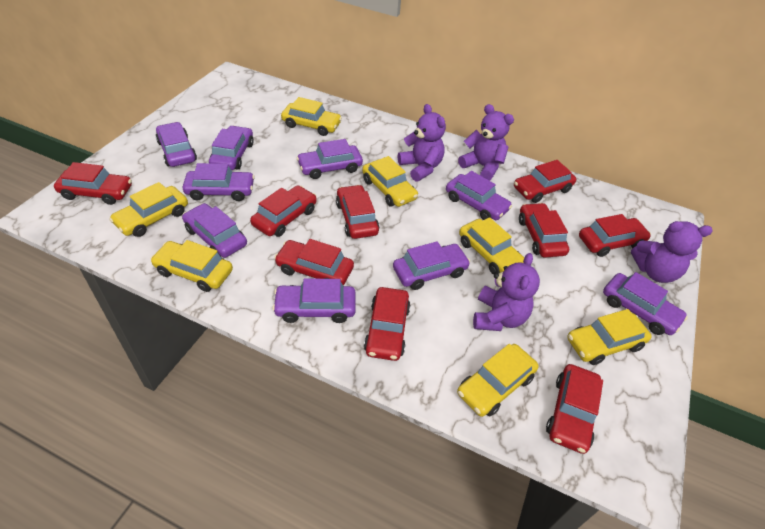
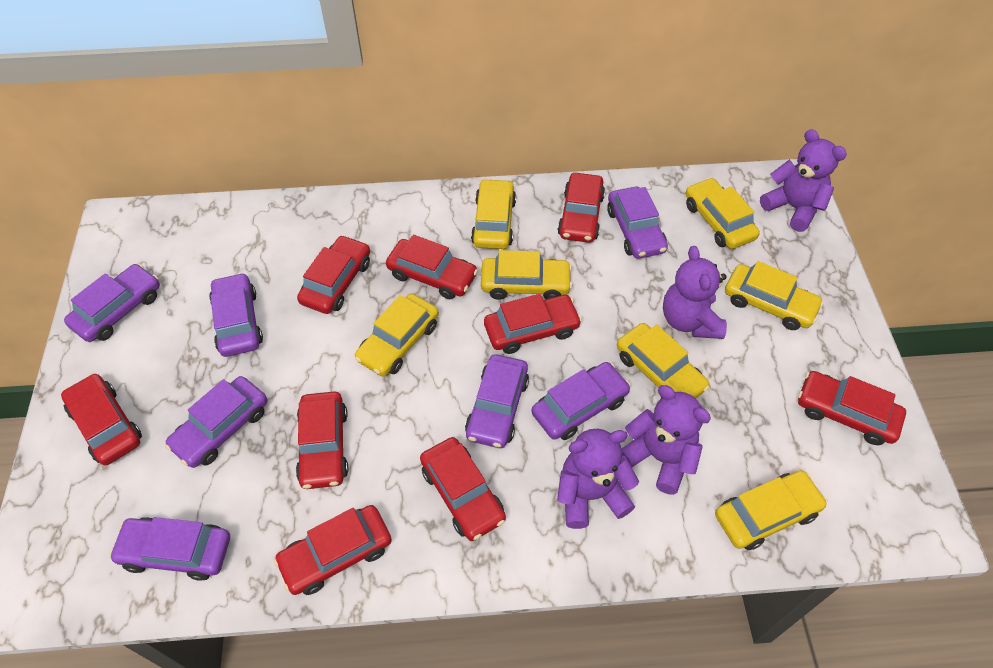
purple car: 9 -> 7

